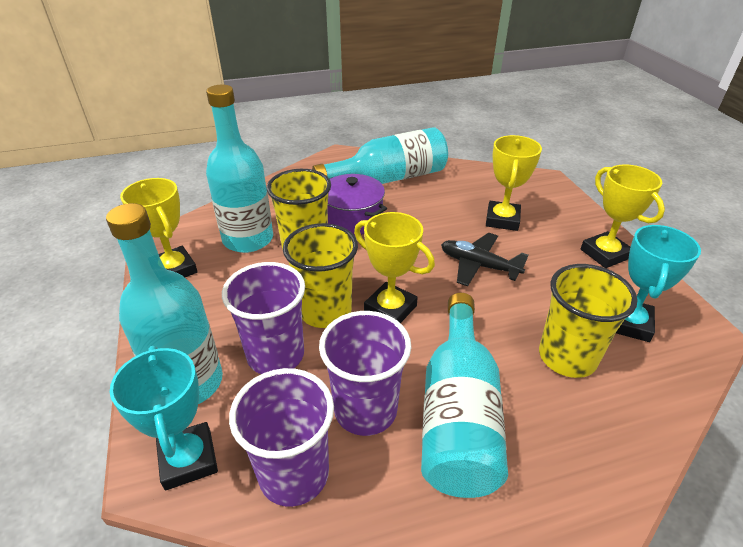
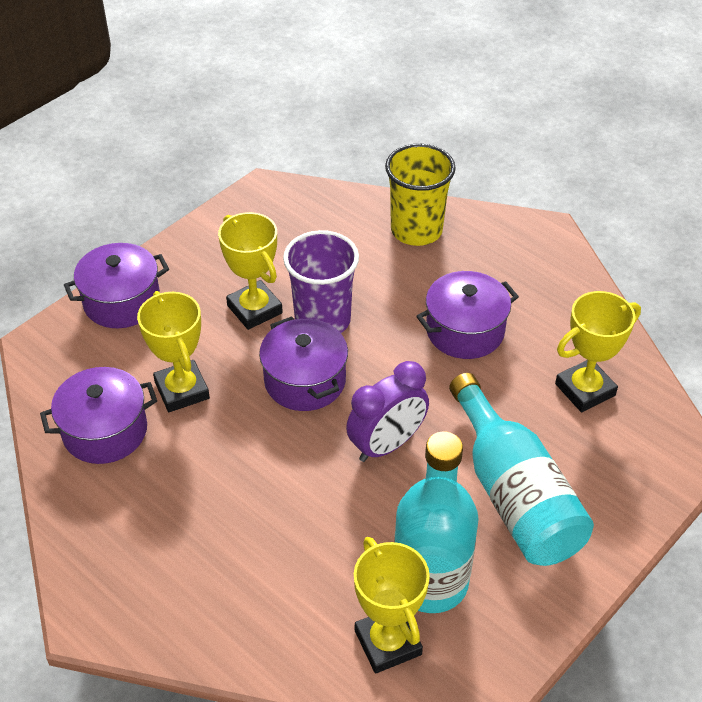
black plane: 1 -> 0
purple clock: 0 -> 1
purple cup: 3 -> 1
purple pot: 1 -> 4
turquoise bottle: 4 -> 2
turquoise trophy: 2 -> 0
yellow cup: 3 -> 1

